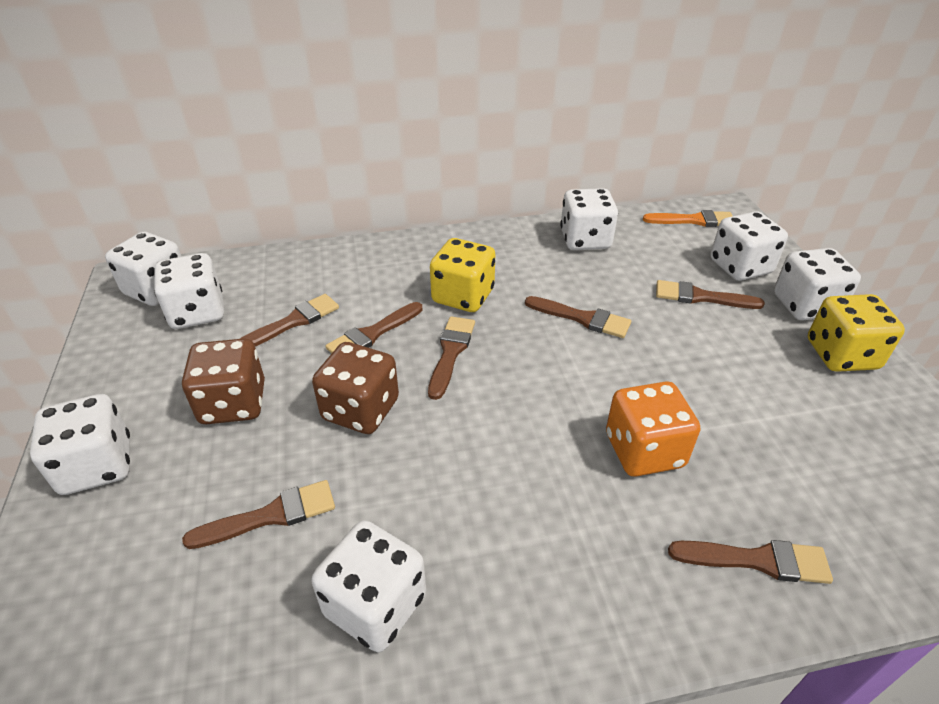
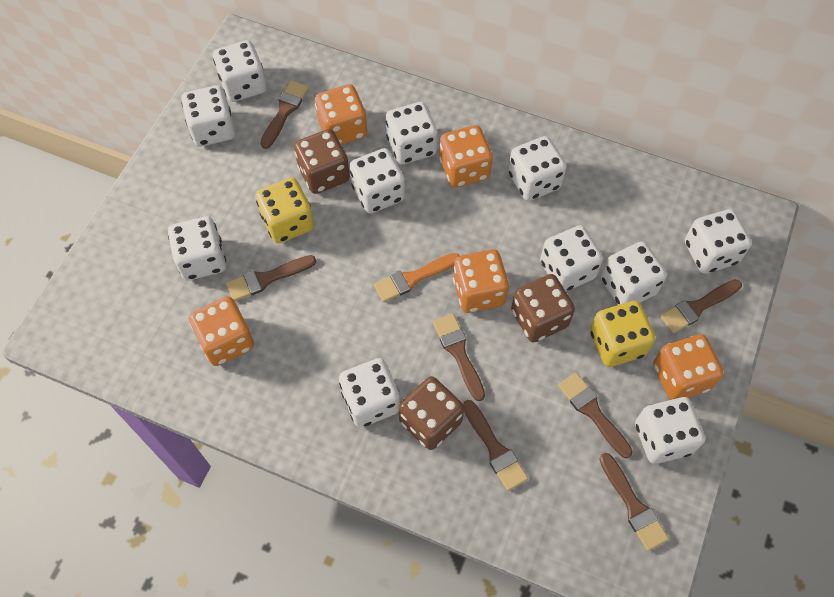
brown dice: 2 -> 3
orange dice: 1 -> 5
white dice: 7 -> 11

